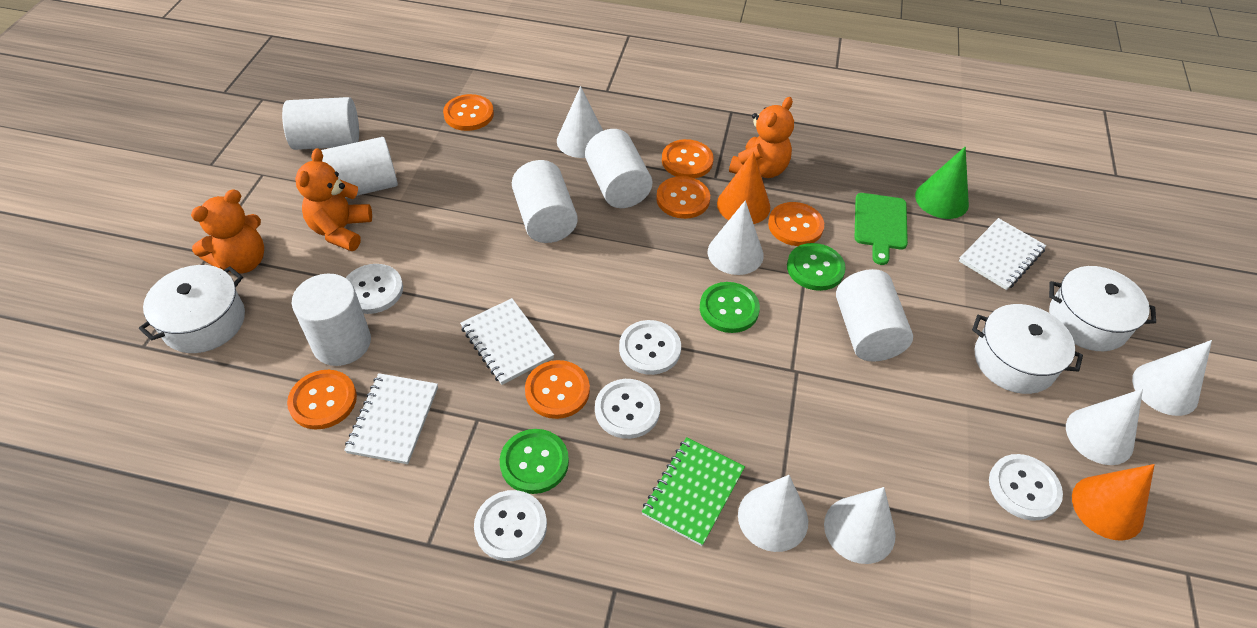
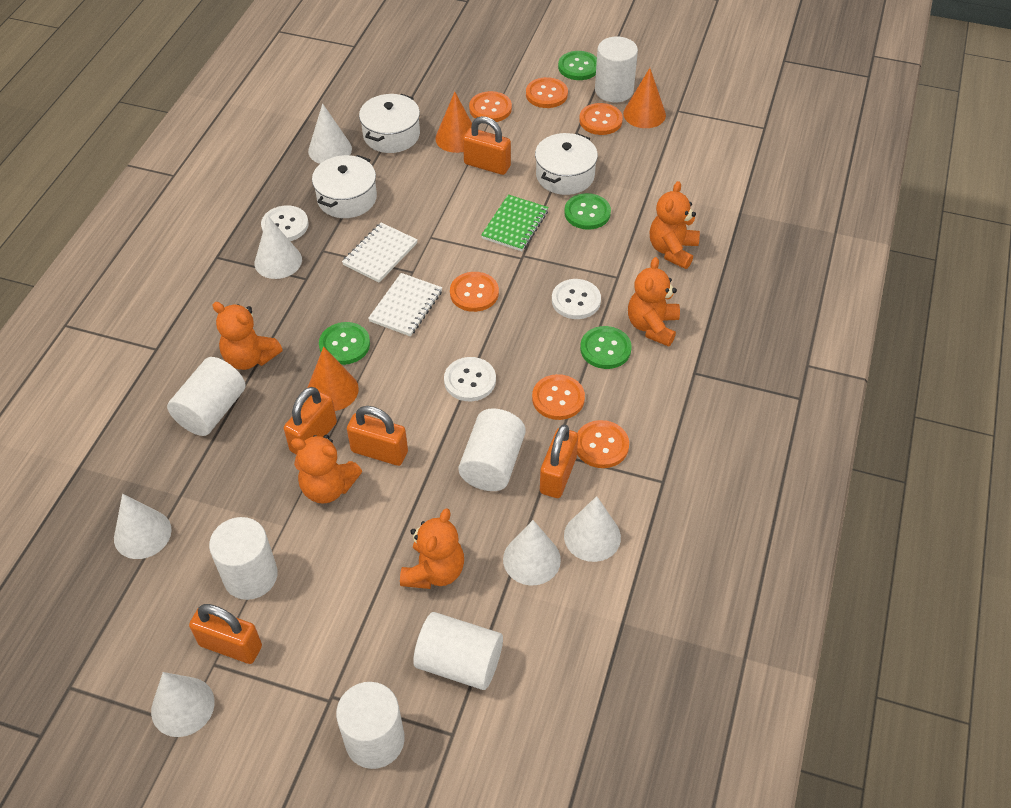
green button: 3 -> 4
green cone: 1 -> 0
green cutting board: 1 -> 0
orange cone: 2 -> 3
orange padlock: 0 -> 5
orange teddy bear: 3 -> 5
white button: 5 -> 3
white notebook: 3 -> 2

